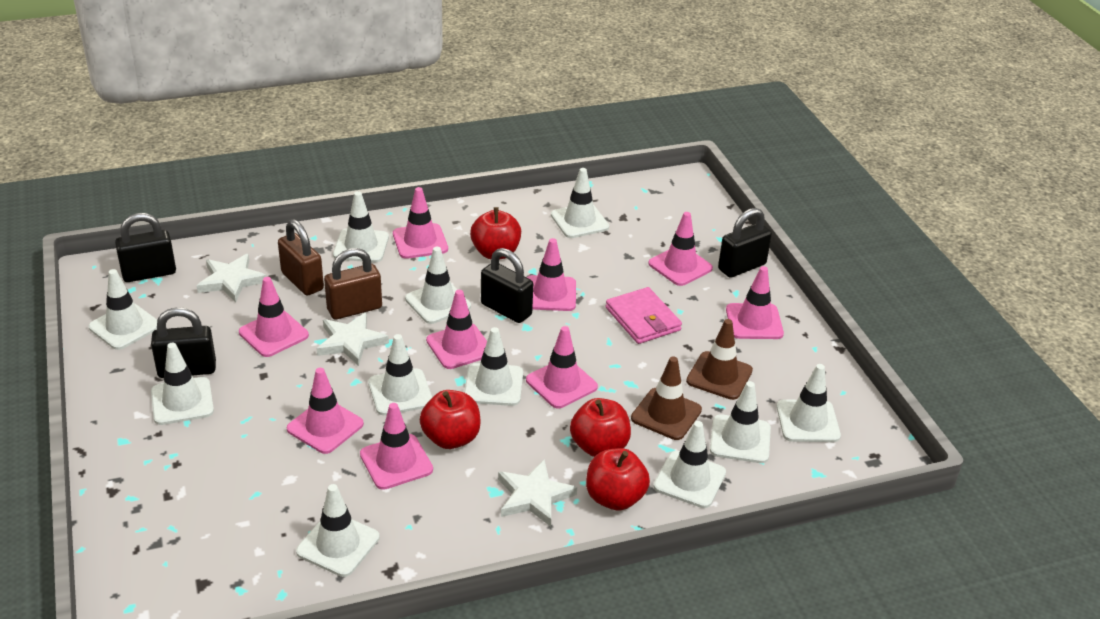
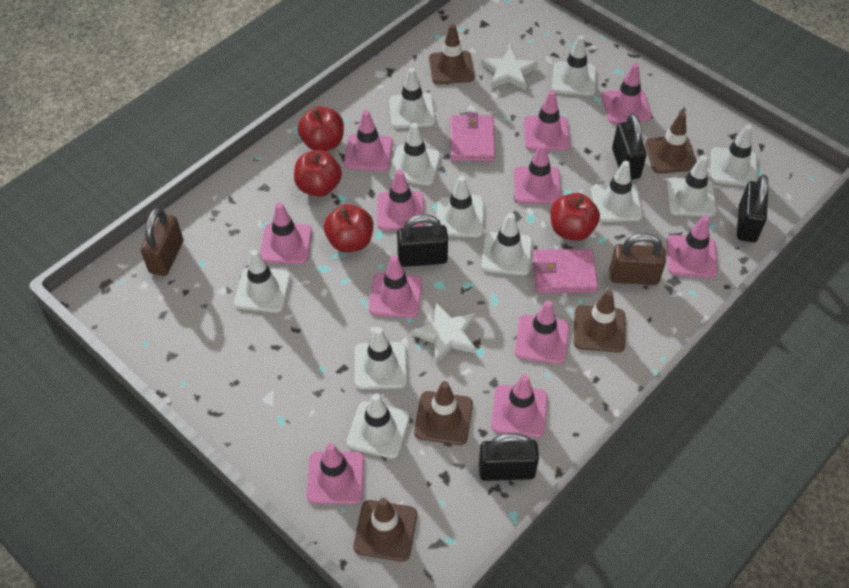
brown traffic cone: 2 -> 5
pink traffic cone: 9 -> 11
pink wallet: 1 -> 2
white star: 3 -> 2

